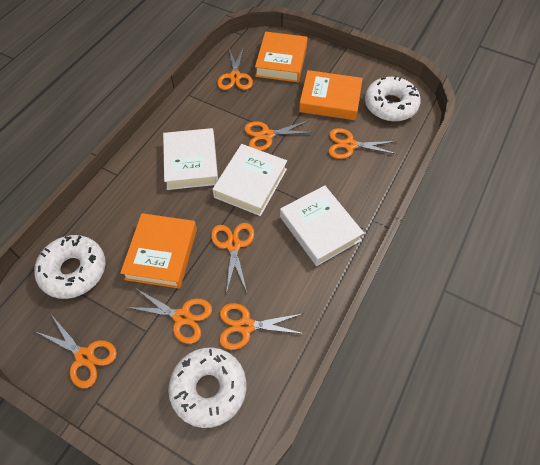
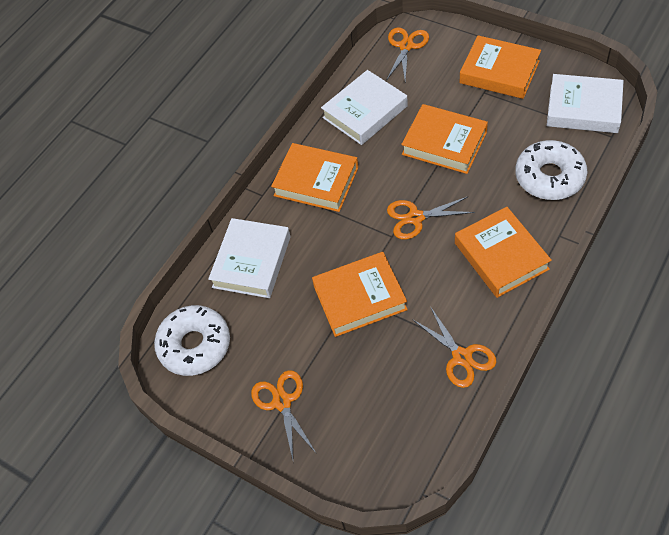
orange book: 3 -> 5
orange scissors: 7 -> 4
white donut: 3 -> 2

